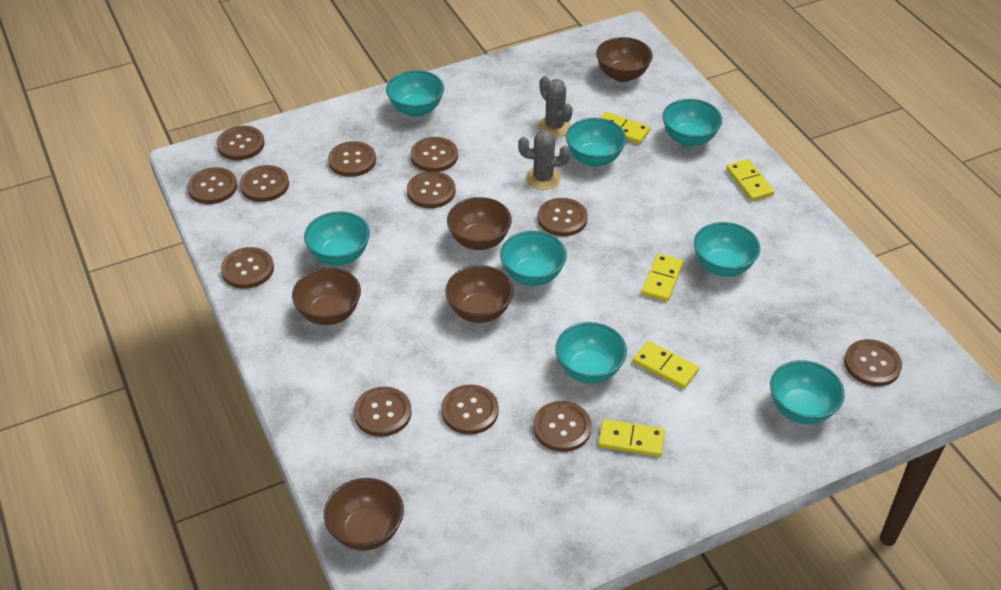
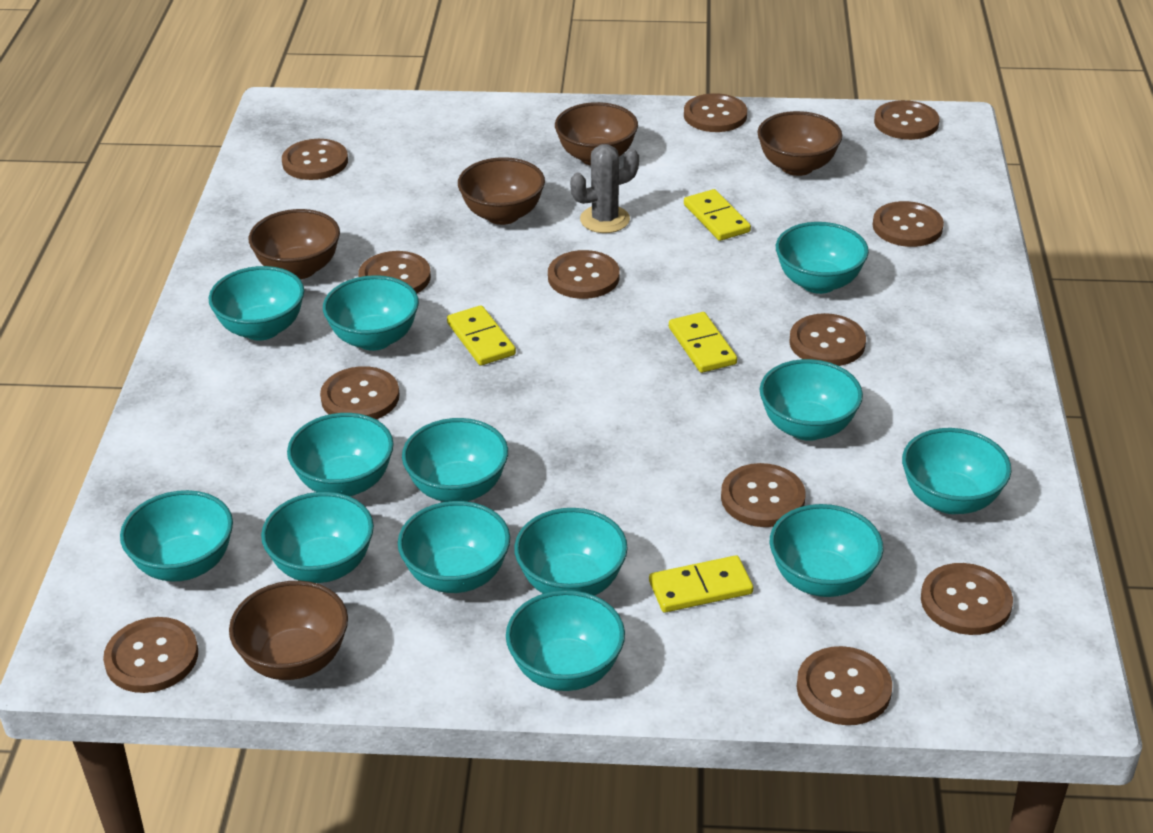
grey cactus: 2 -> 1
turquoise bowl: 8 -> 13
yellow domino: 5 -> 4

